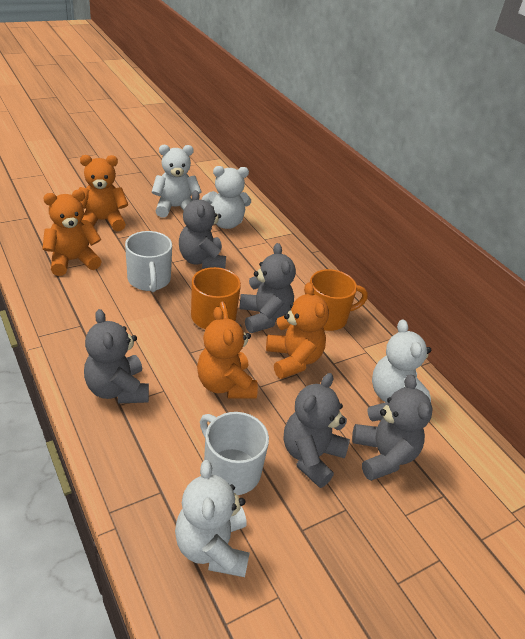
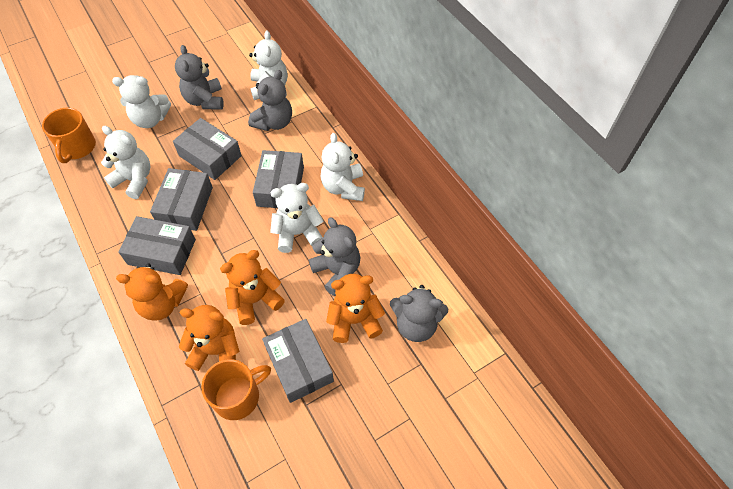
grey box: 0 -> 5
grey teddy bear: 5 -> 4
white mug: 2 -> 0
white teddy bear: 4 -> 5

